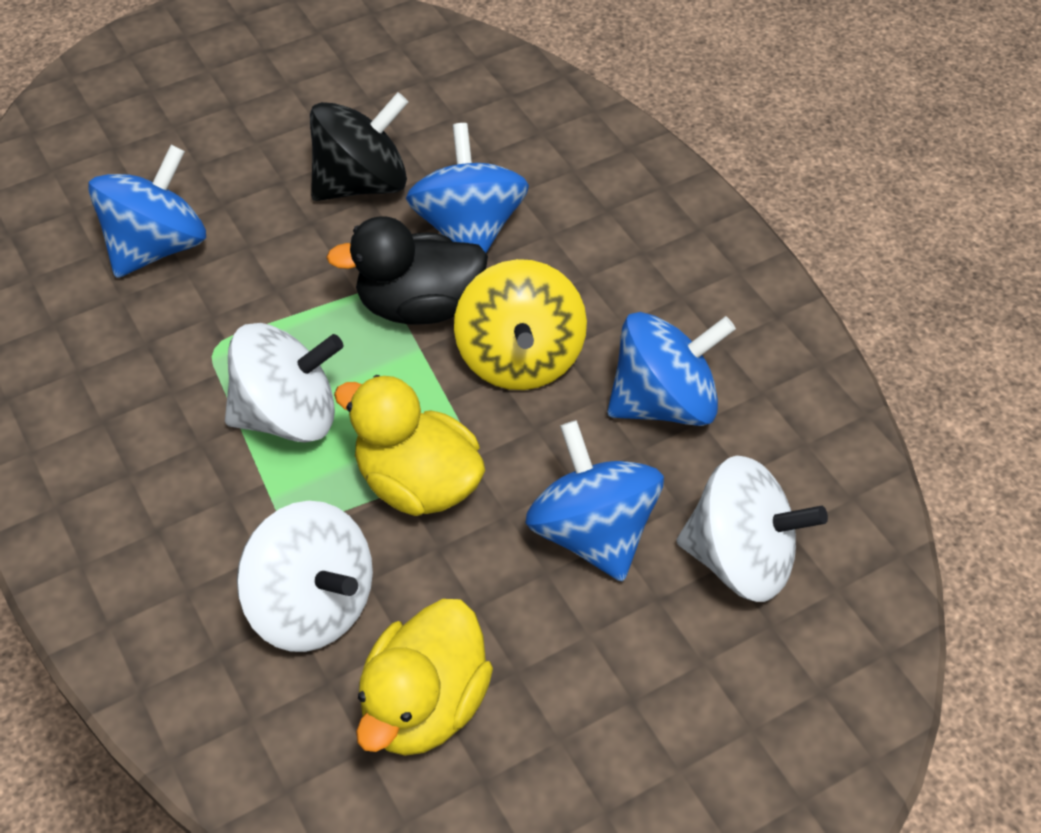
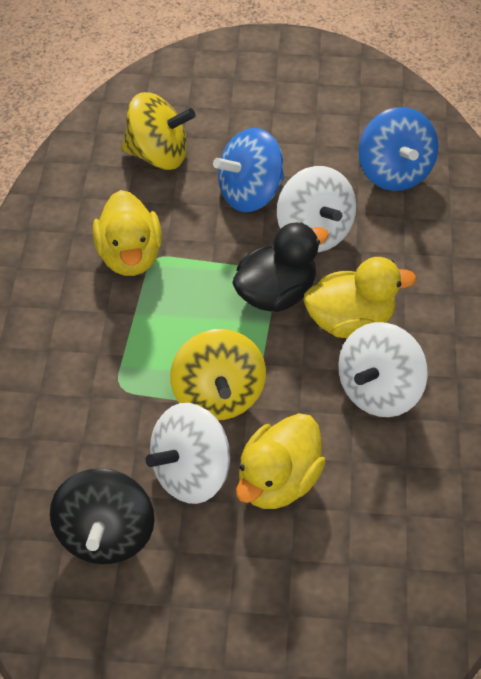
blue spinning top: 4 -> 2
yellow duck: 2 -> 3
yellow spinning top: 1 -> 2

